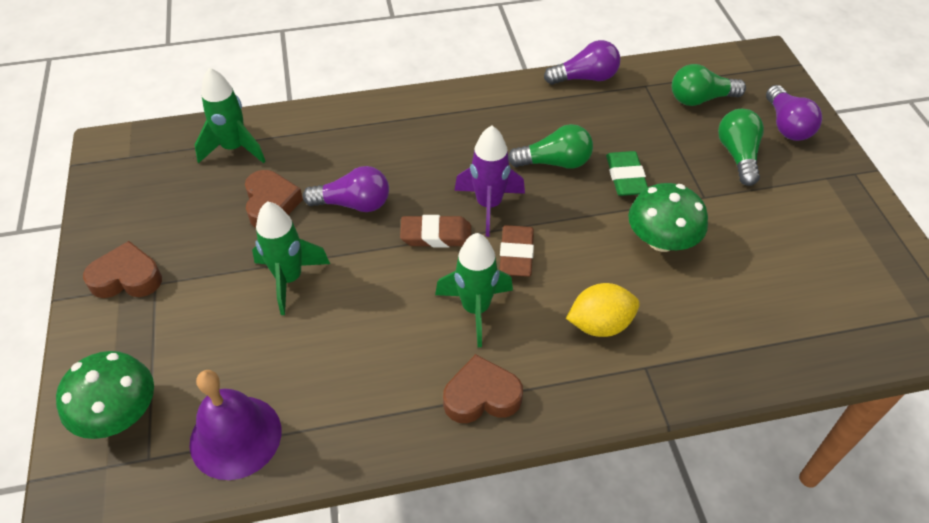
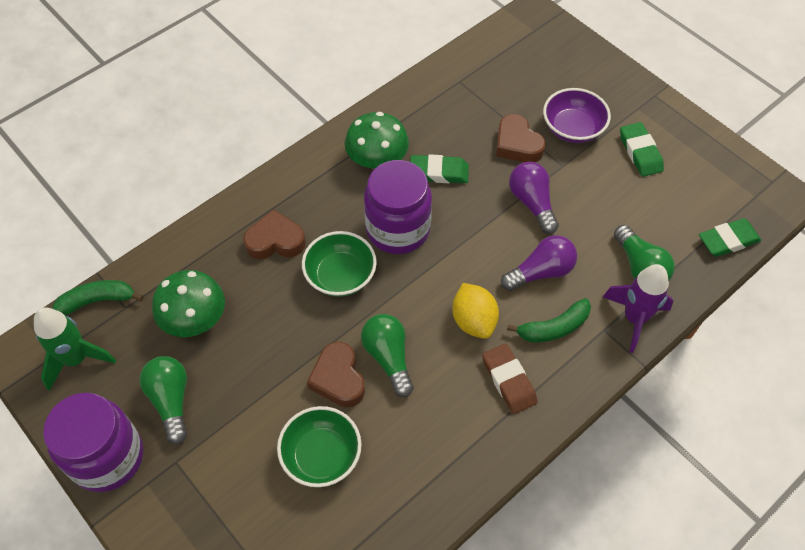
brown eraser: 2 -> 1
green banana: 0 -> 2
green bowl: 0 -> 2
green eraser: 1 -> 3
green rocket: 3 -> 1
purple bell: 1 -> 0
purple bowl: 0 -> 1
purple jar: 0 -> 2
purple light bulb: 3 -> 2

